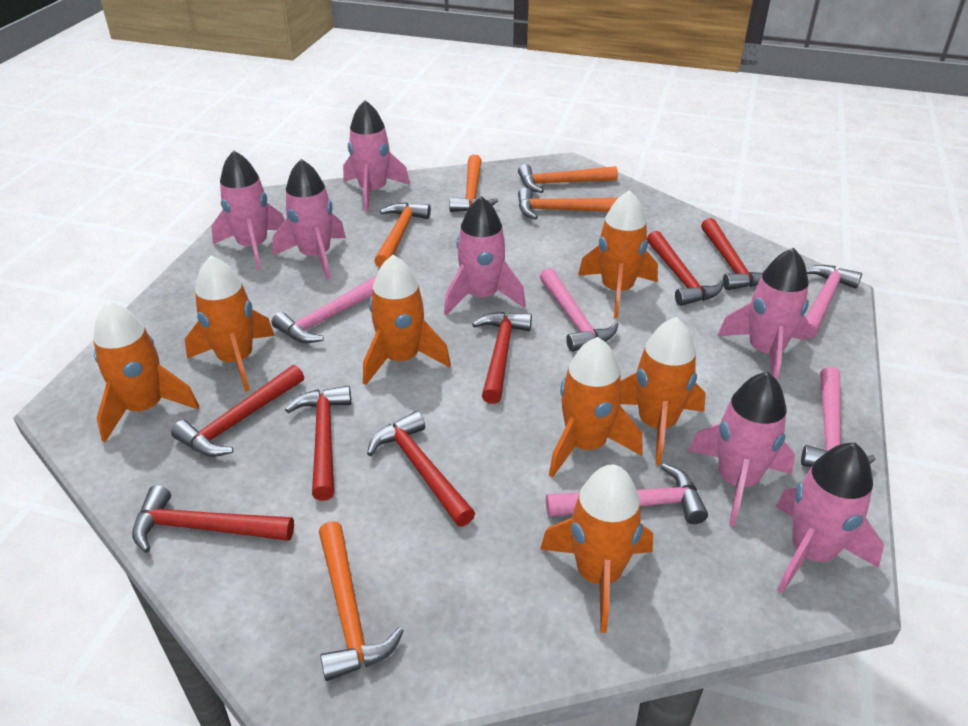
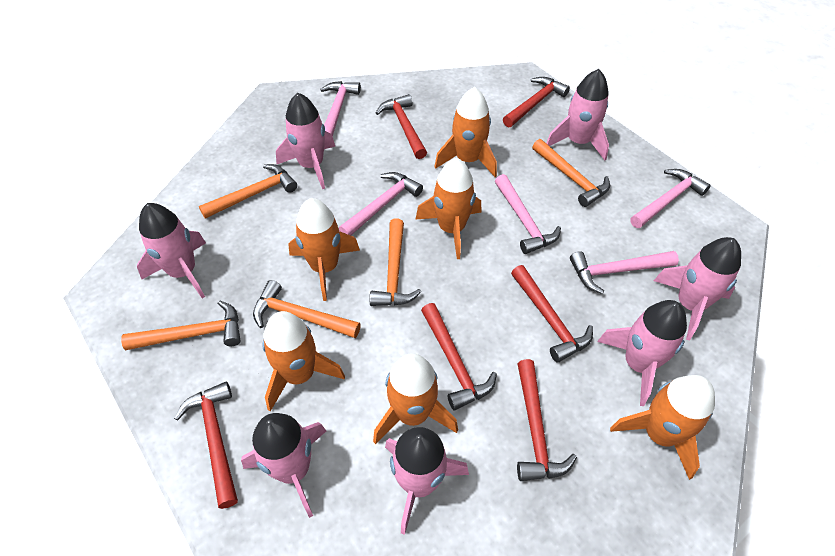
orange rocket: 7 -> 6
red hammer: 7 -> 6

